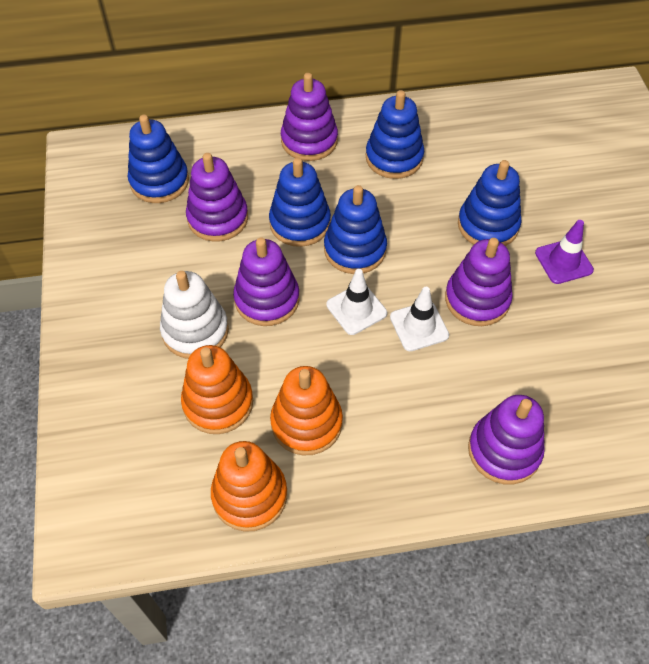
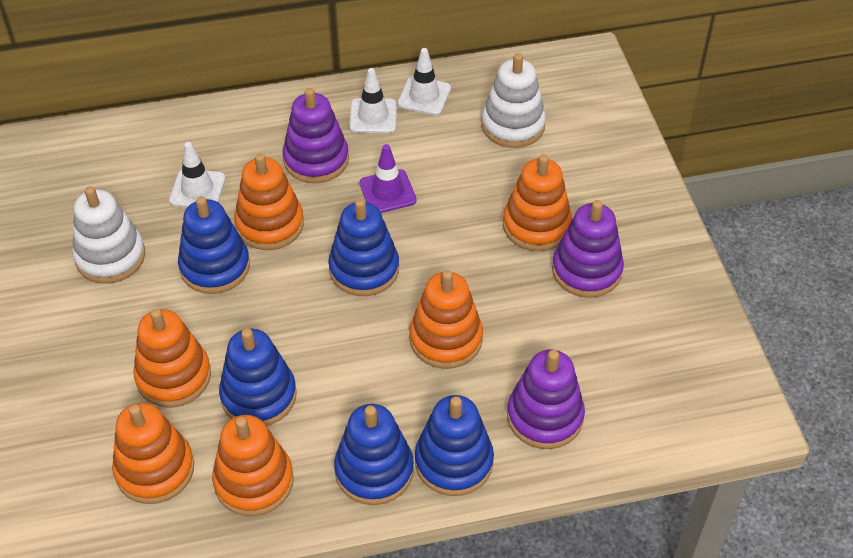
orange stacking toy: 3 -> 6
purple stacking toy: 5 -> 3
white stacking toy: 1 -> 2
white traffic cone: 2 -> 3

